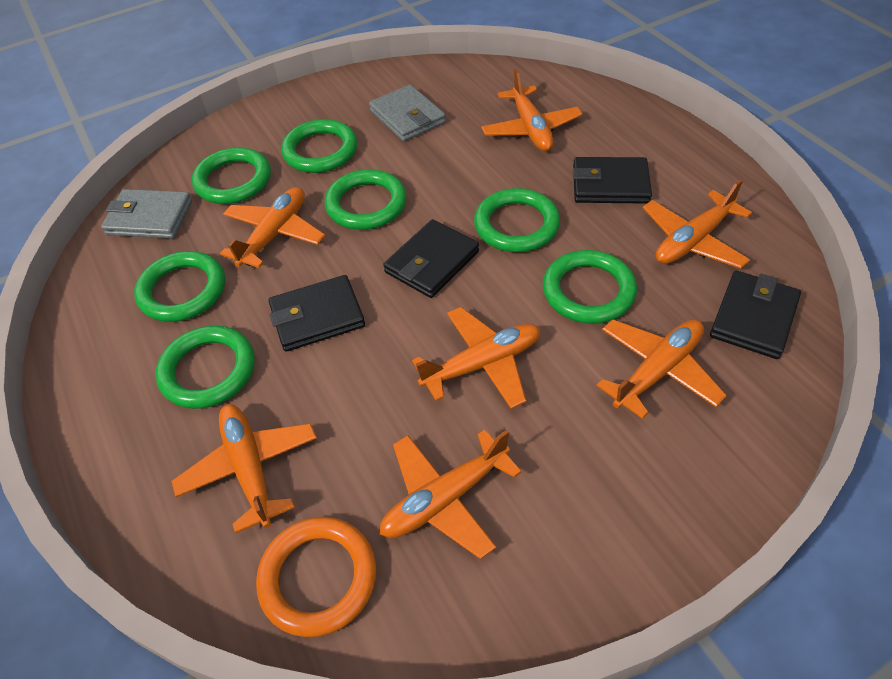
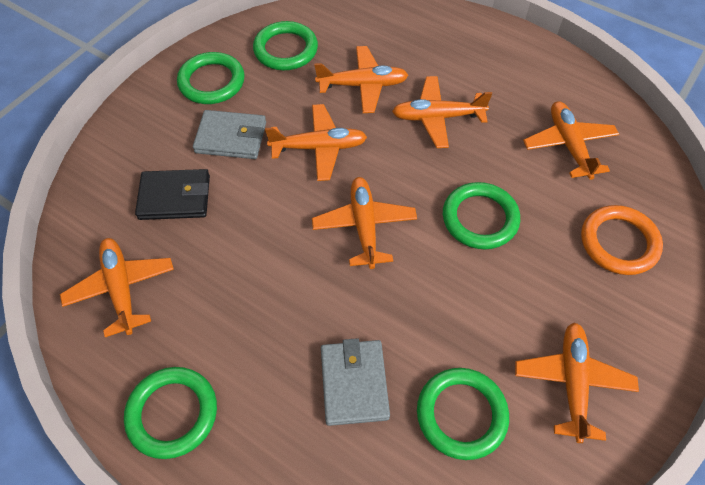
black wallet: 4 -> 1
green ring: 7 -> 5

